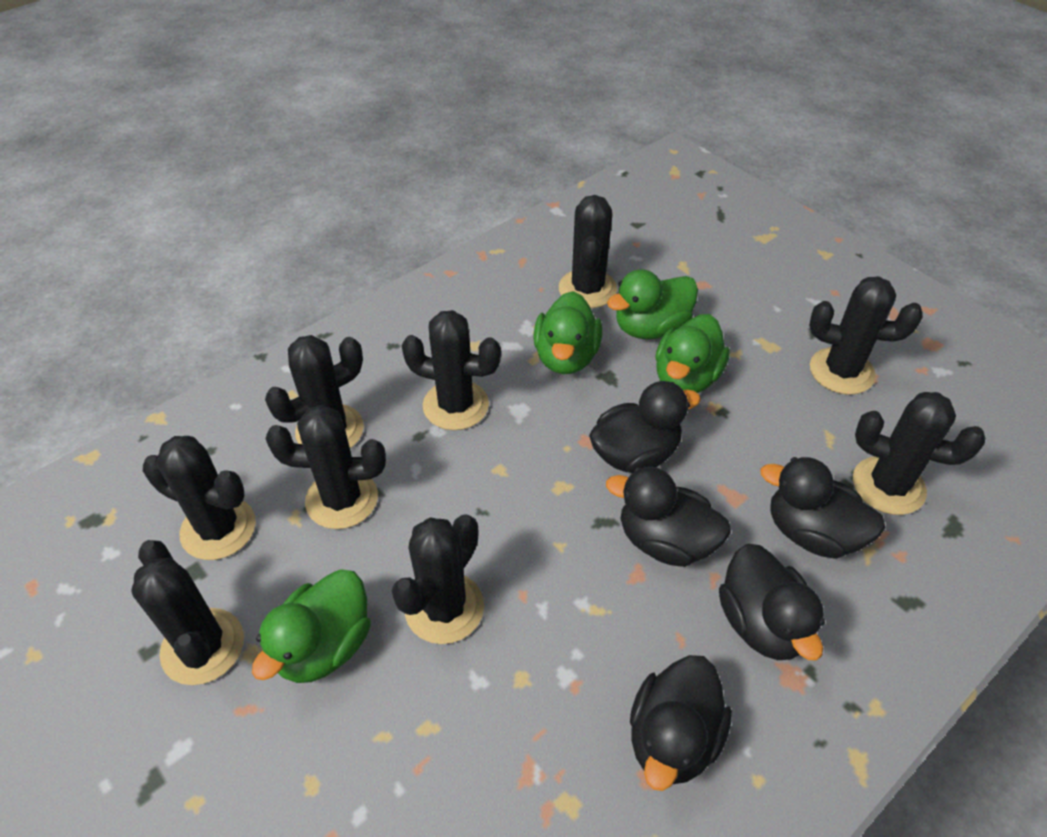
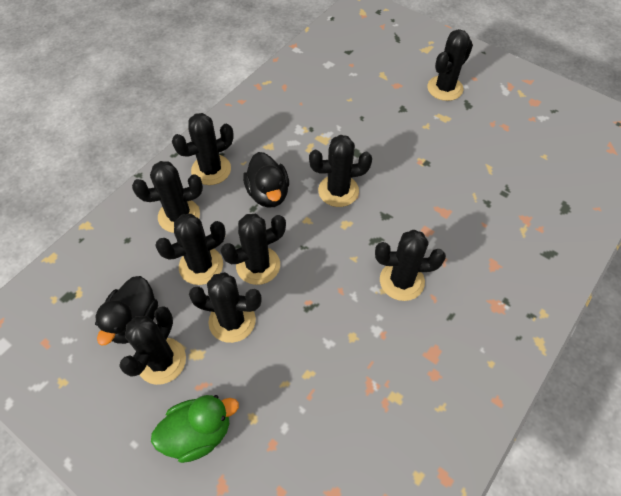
black duck: 5 -> 2
green duck: 4 -> 1

